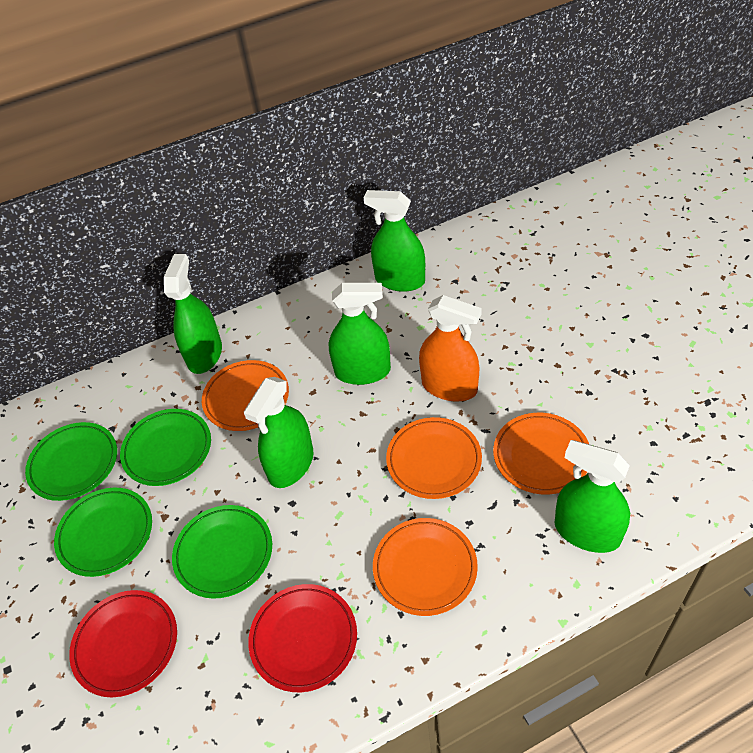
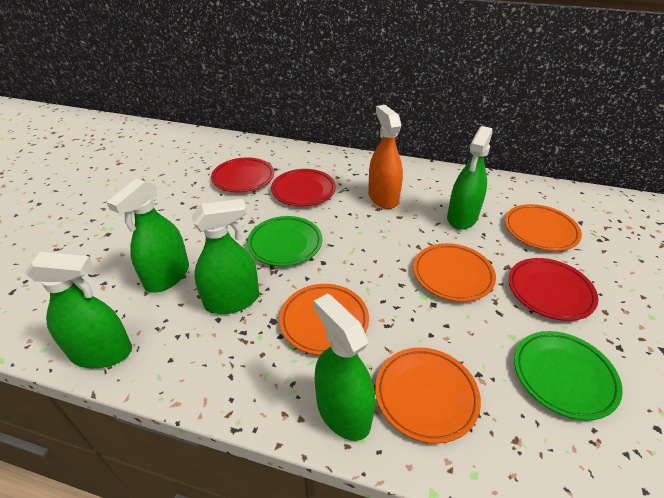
green plate: 4 -> 2
red plate: 2 -> 3

